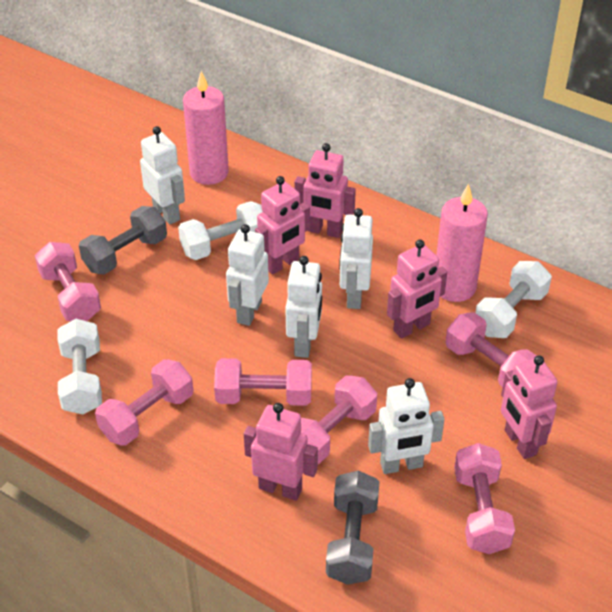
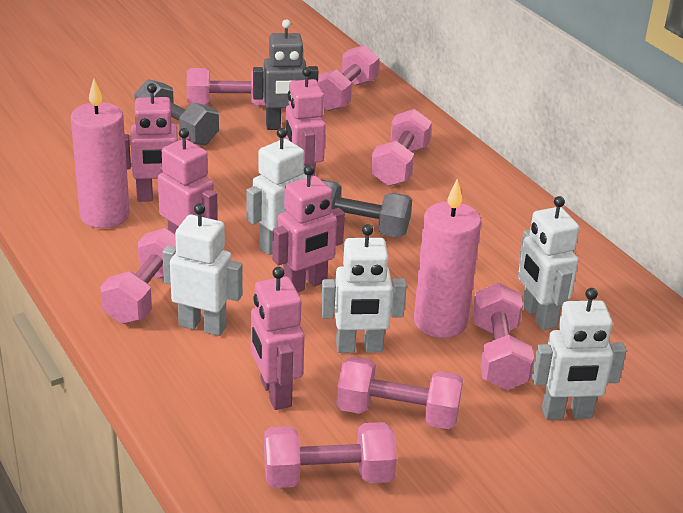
grey robot: 0 -> 1
pink dumbbell: 6 -> 7
white dumbbell: 3 -> 0

